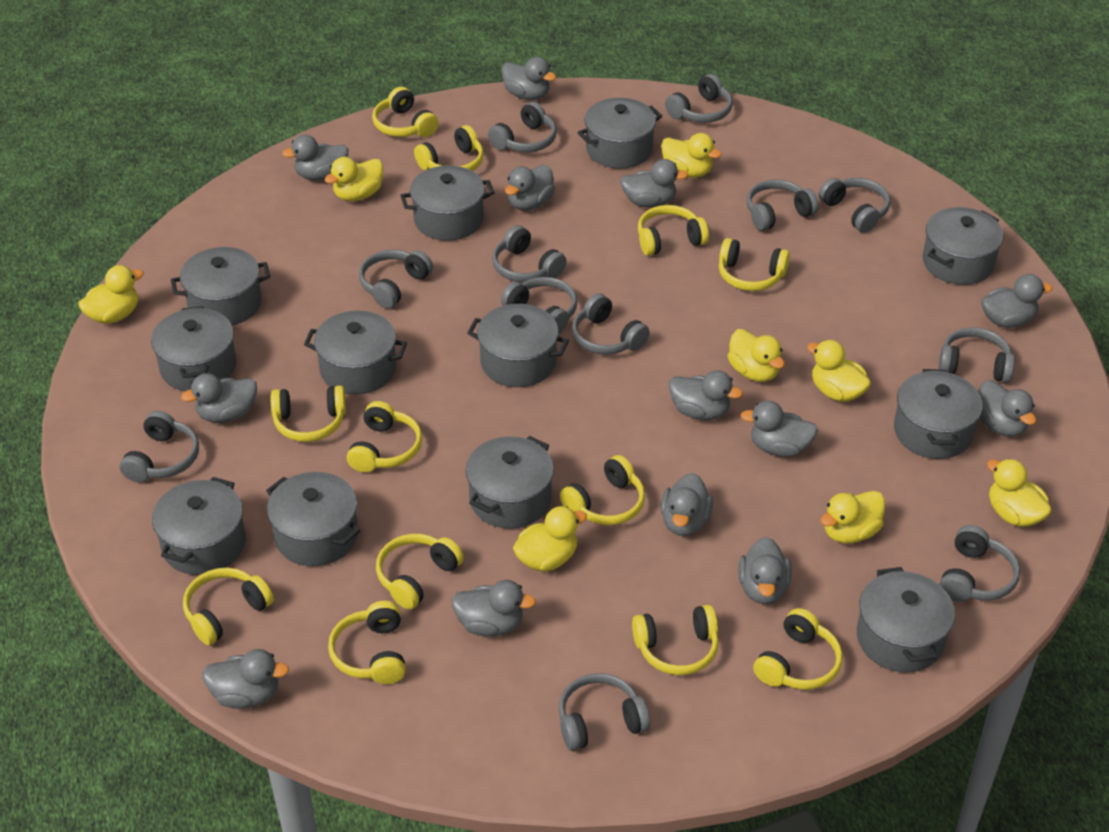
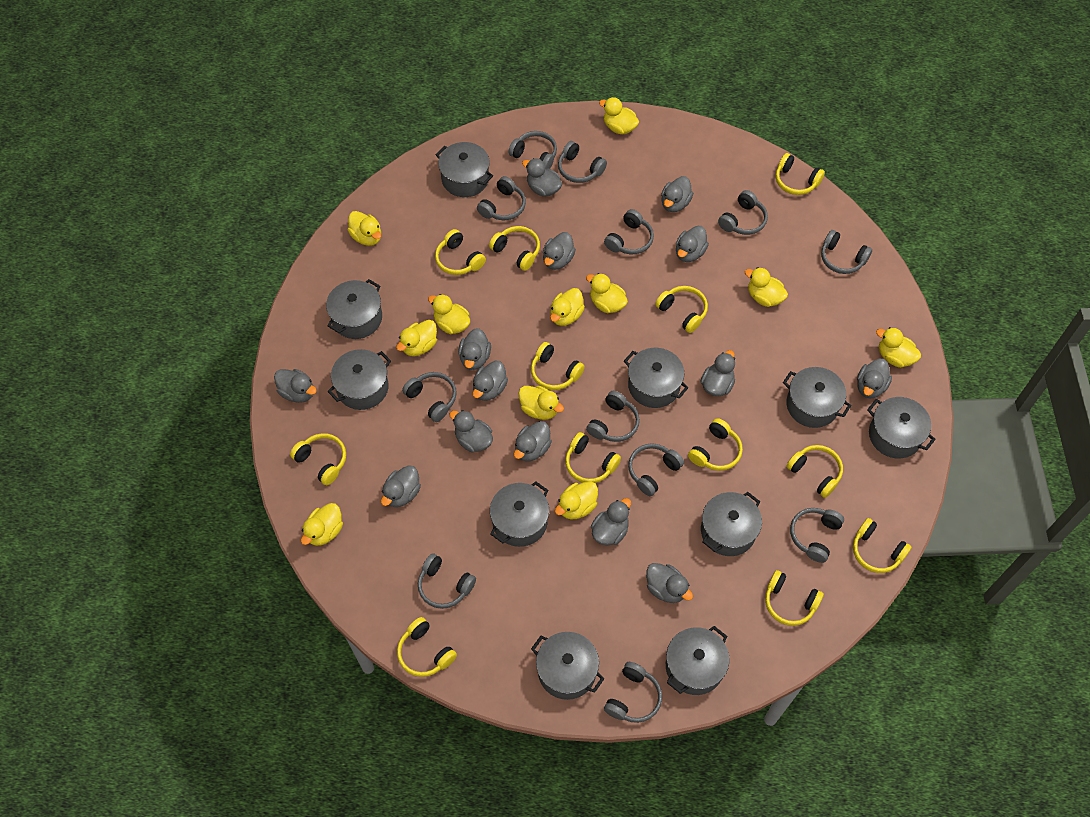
grey duck: 13 -> 14
grey pot: 12 -> 10
yellow duck: 8 -> 11

